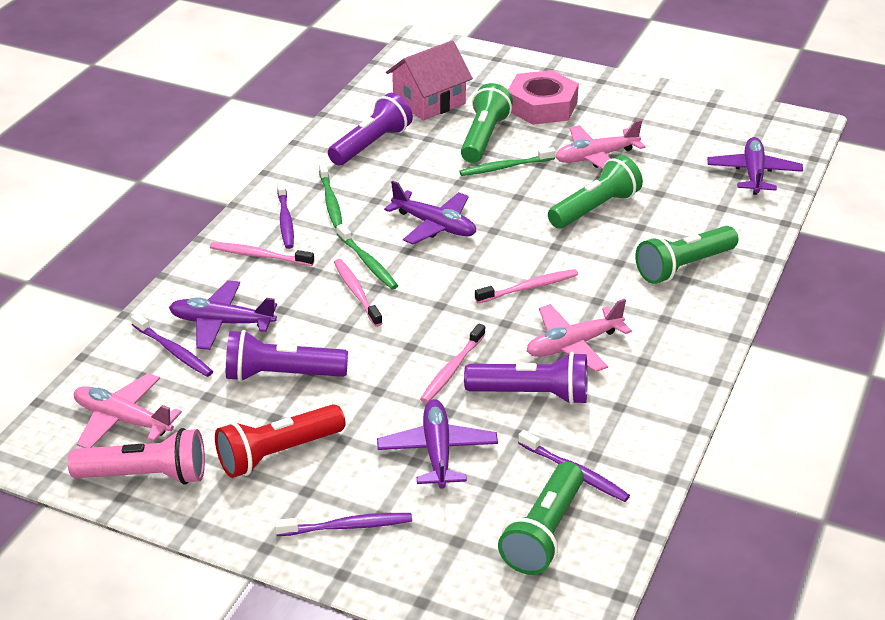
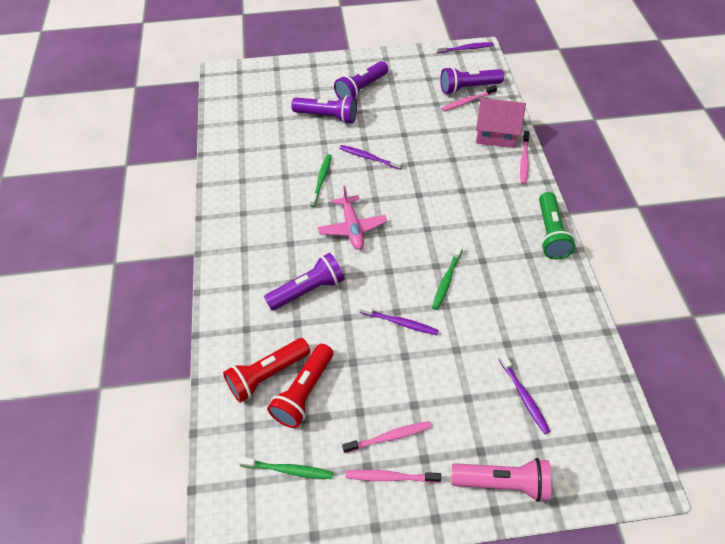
green flashlight: 4 -> 1
pink nut: 1 -> 0
pink plane: 3 -> 1
purple flashlight: 3 -> 4
purple plane: 4 -> 0
red flashlight: 1 -> 2

